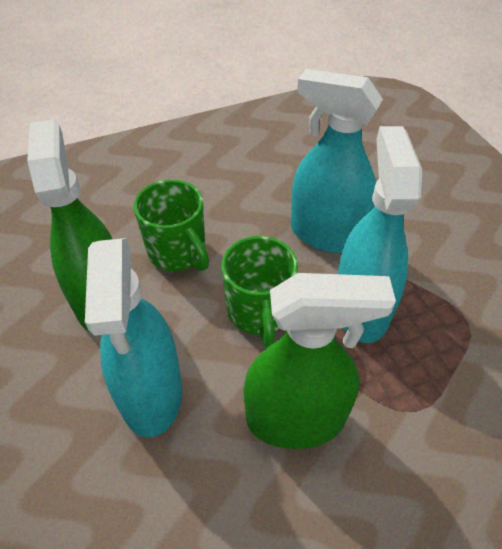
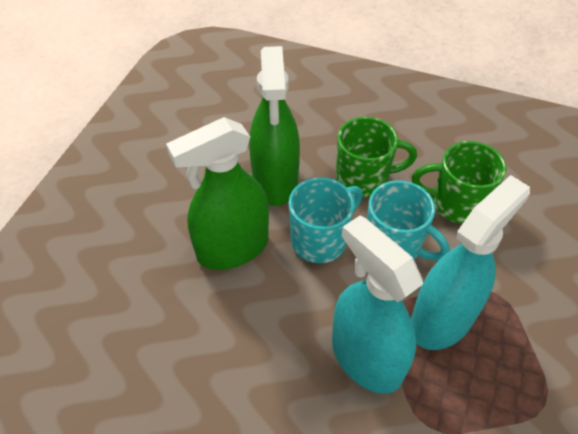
turquoise mug: 0 -> 2
turquoise spray bottle: 3 -> 2

